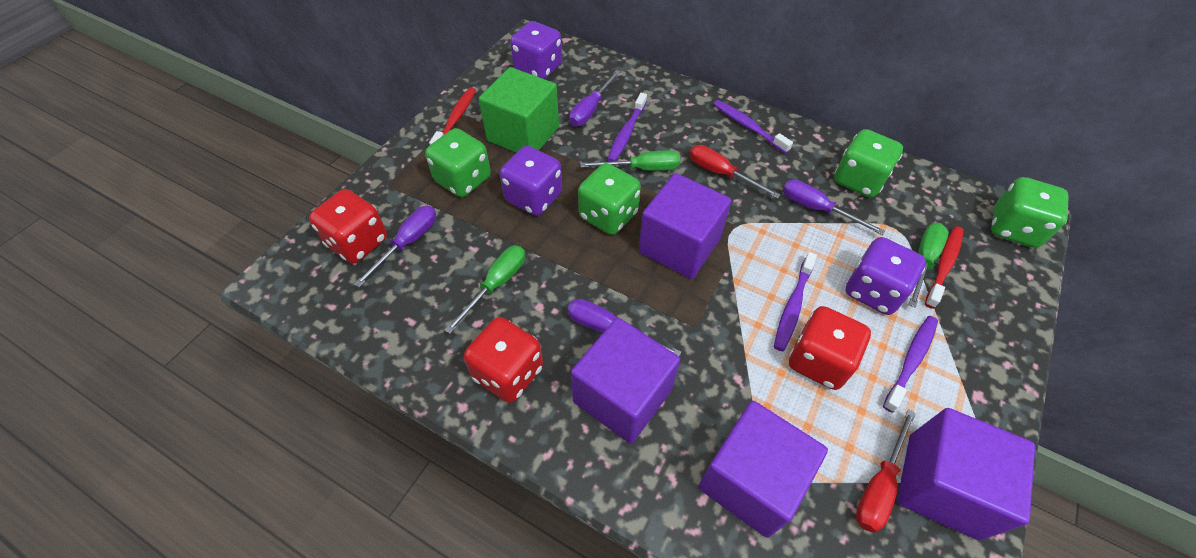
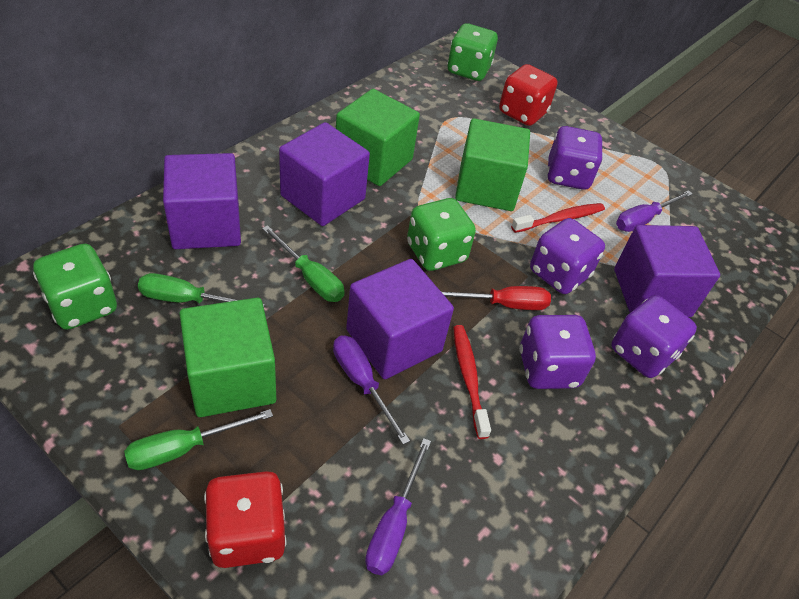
green cube: 1 -> 3
green dice: 4 -> 3
purple dice: 3 -> 4
purple screwdriver: 4 -> 3
purple toothbrush: 4 -> 0
red dice: 3 -> 2
red screwdriver: 2 -> 1

